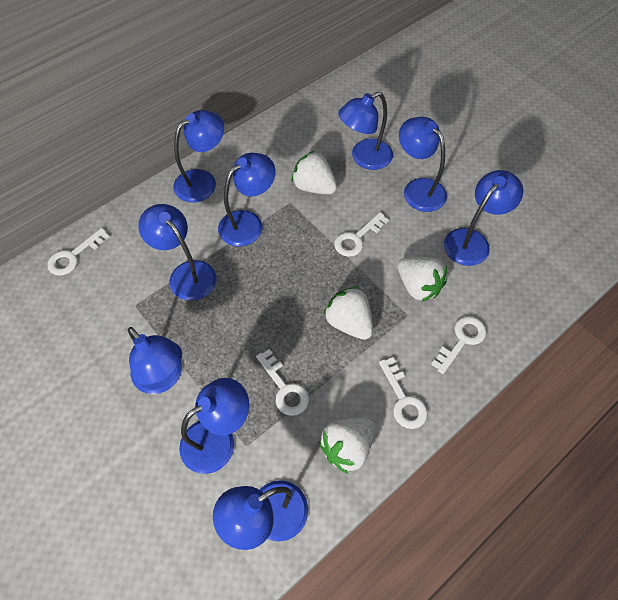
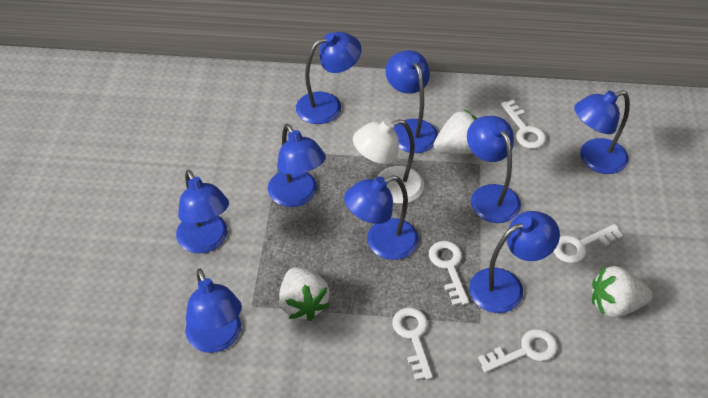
white lamp: 0 -> 1
white strawberry: 4 -> 3

